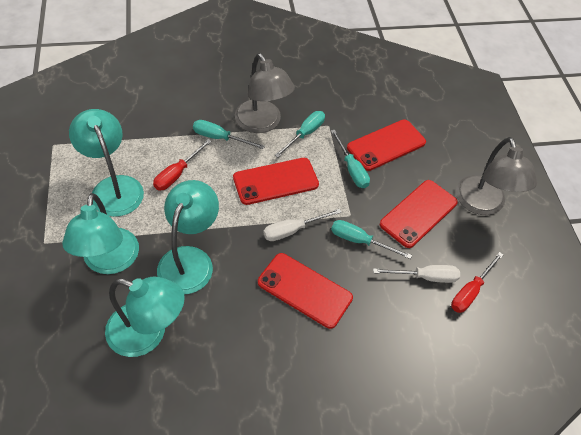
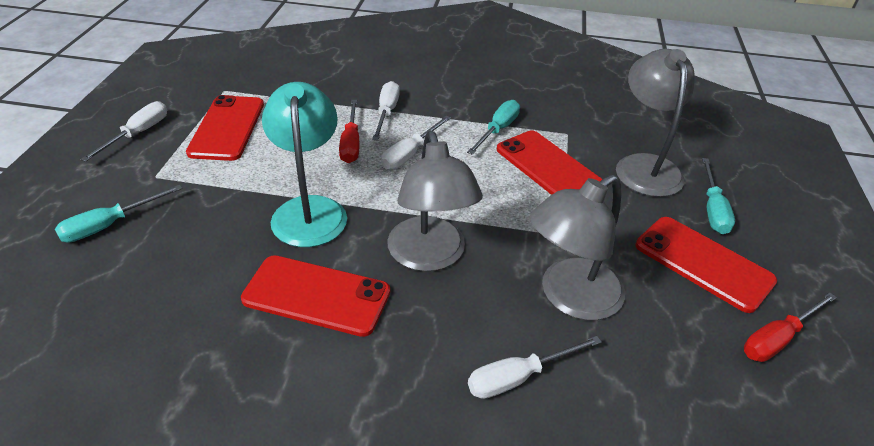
grey lamp: 2 -> 3
turquoise lamp: 4 -> 1
turquoise screwdriver: 4 -> 3
white screwdriver: 2 -> 4

